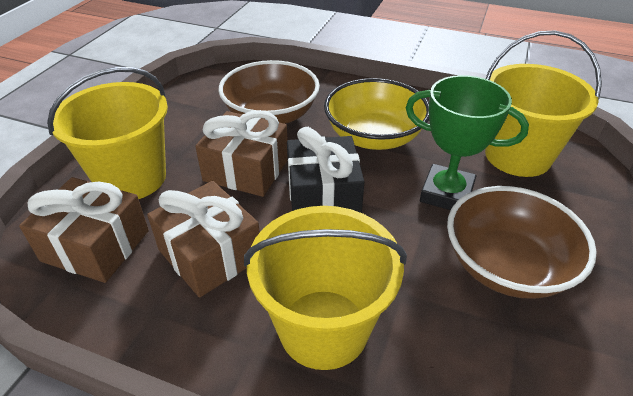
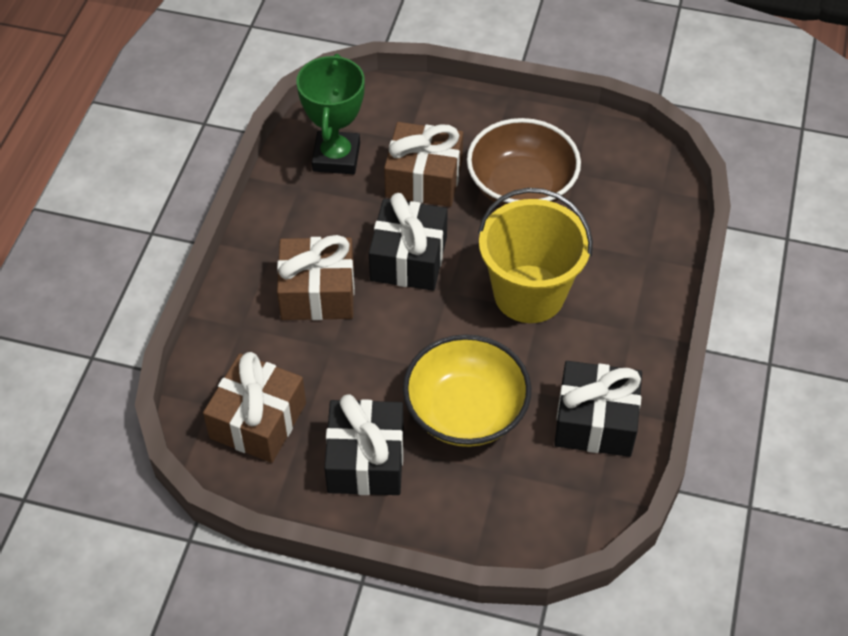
black gift: 1 -> 3
brown bowl: 2 -> 1
yellow bucket: 3 -> 1

